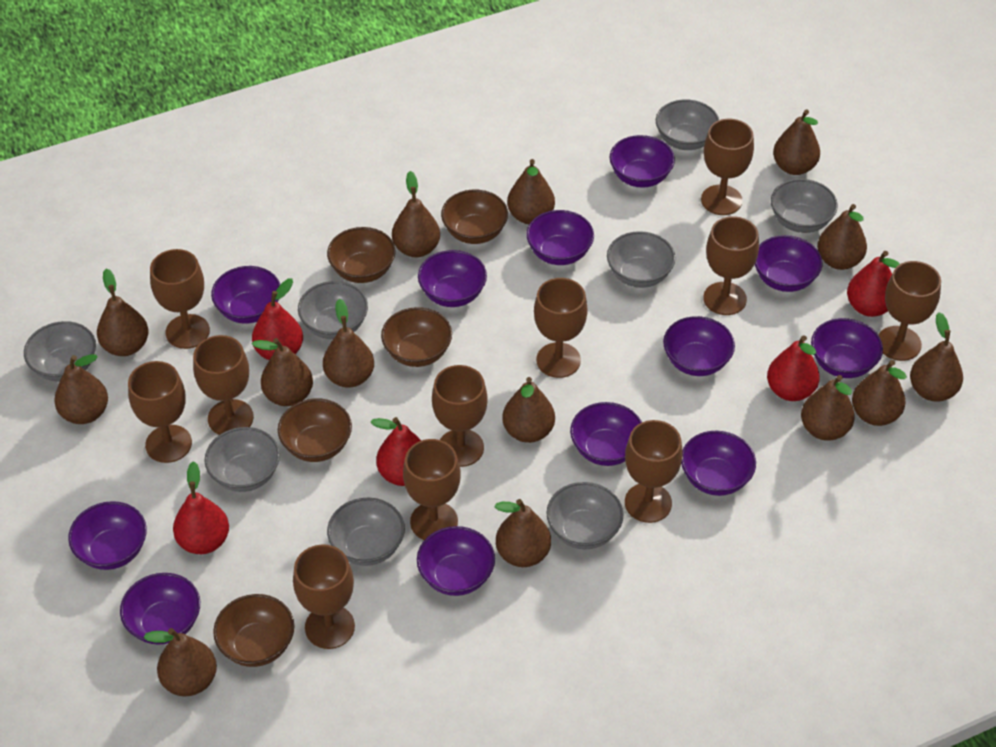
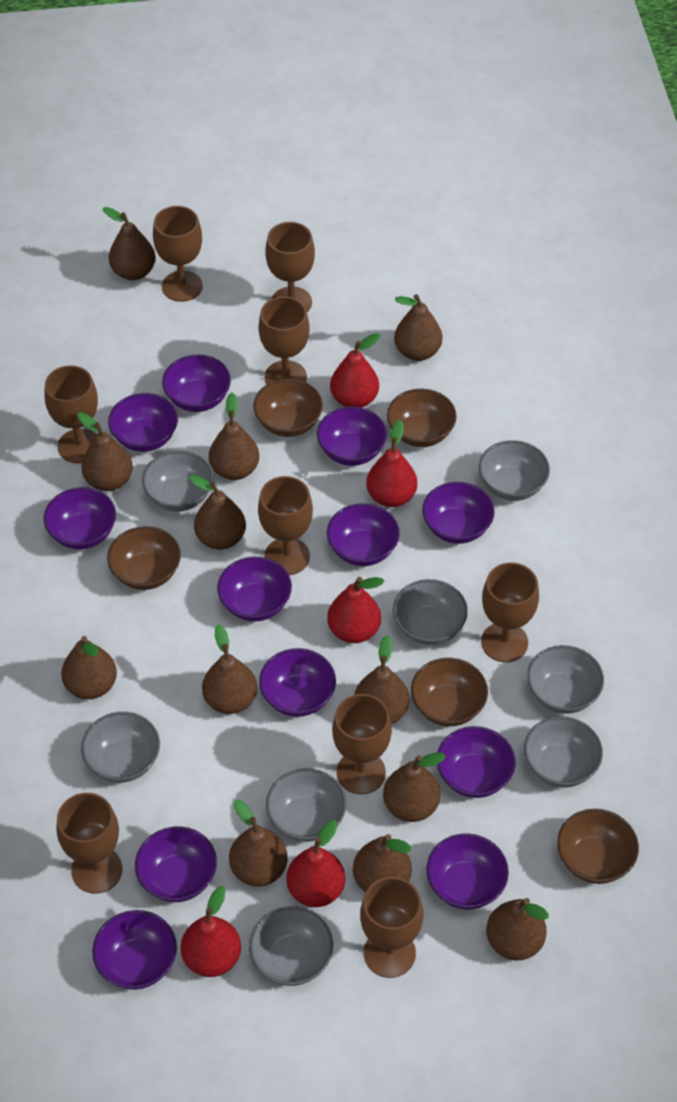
brown goblet: 11 -> 9
brown pear: 14 -> 12

